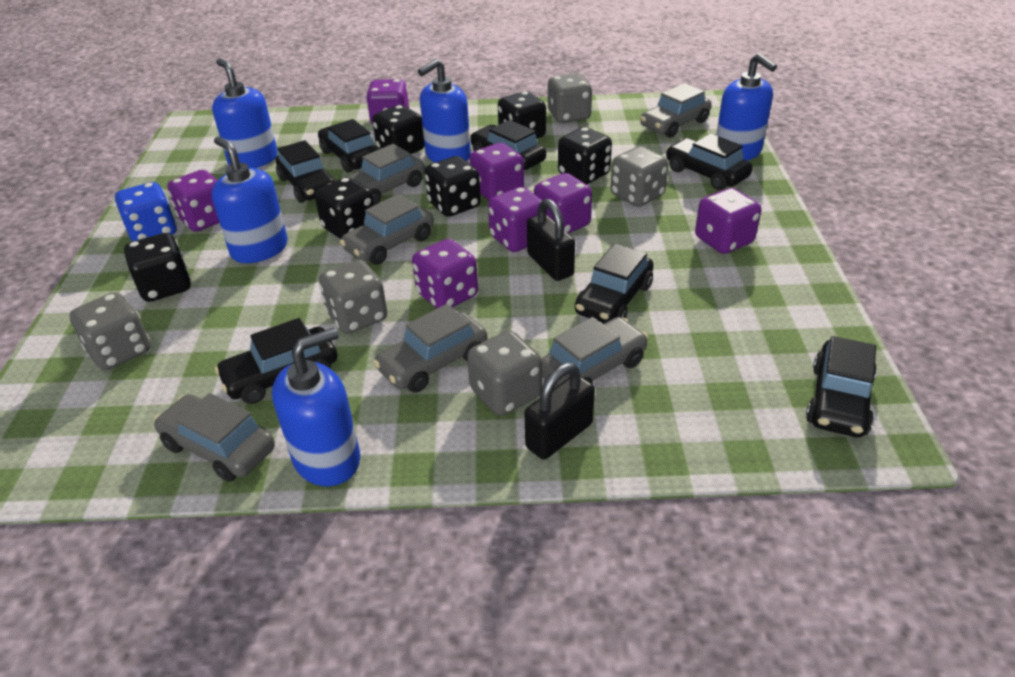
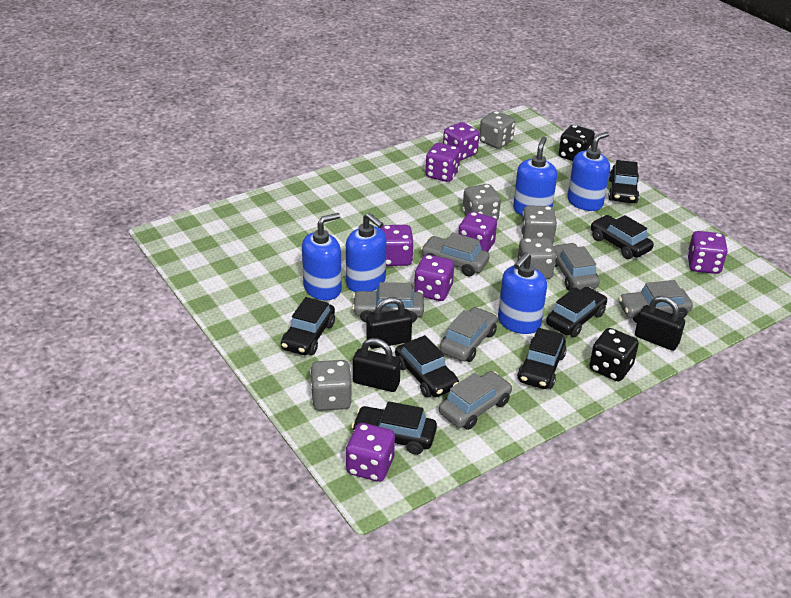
black dice: 6 -> 2
black padlock: 2 -> 3
blue dice: 1 -> 0

